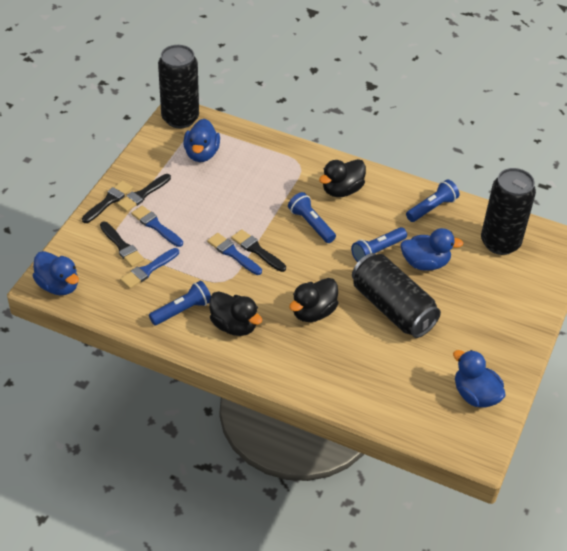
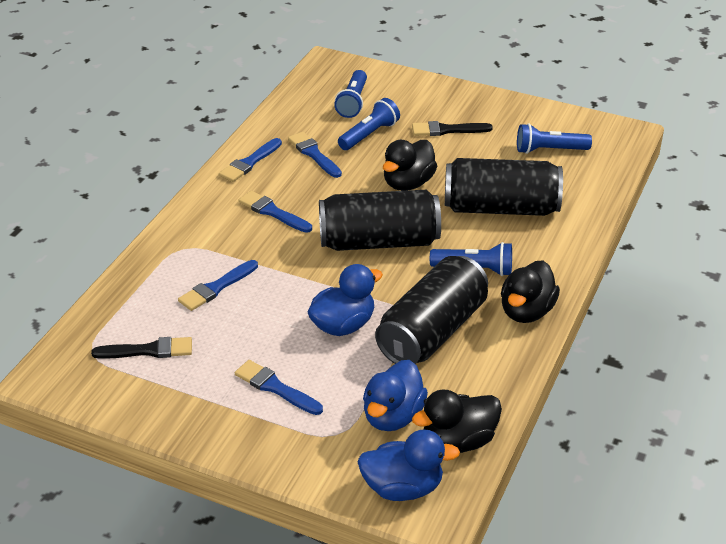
black brush: 4 -> 2
blue brush: 3 -> 5
blue duck: 4 -> 3

